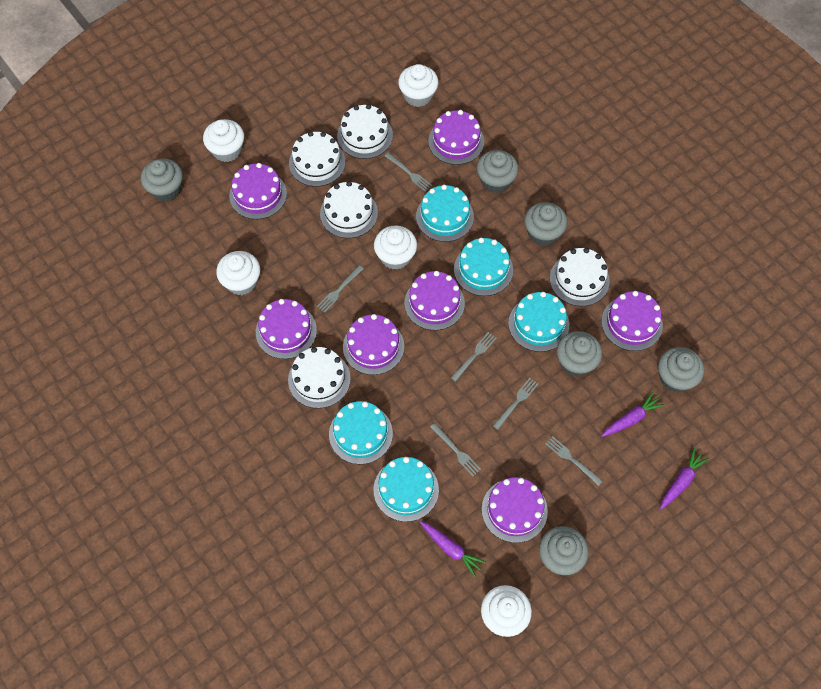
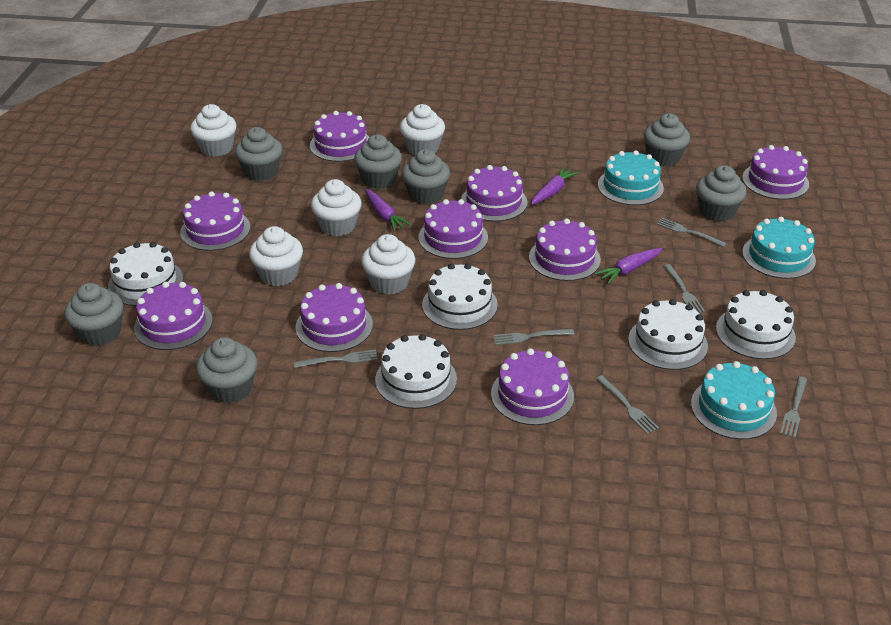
grey cupcake: 6 -> 7
purple cake: 7 -> 9
turquoise cake: 5 -> 3

